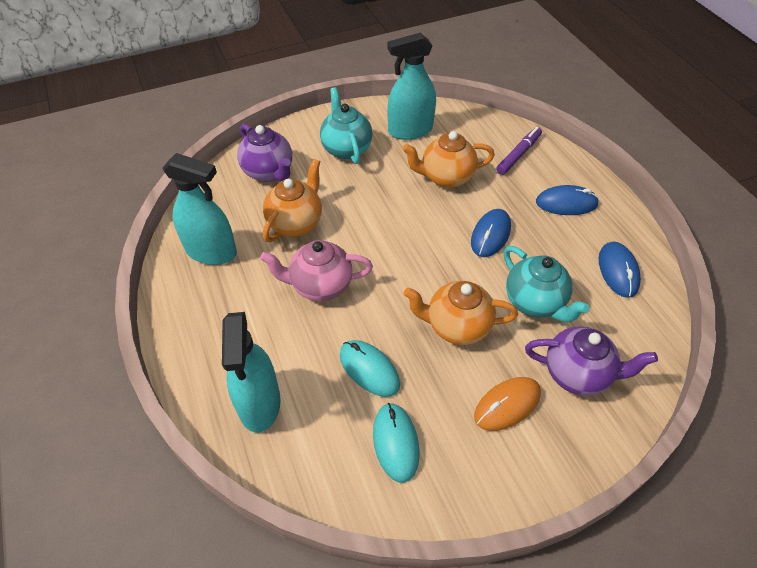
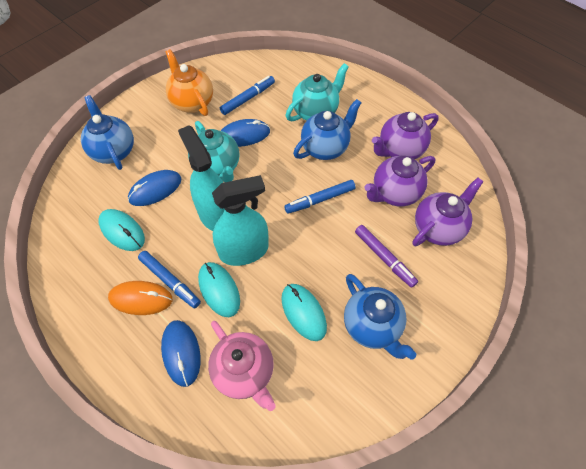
blue marker: 0 -> 3
blue teapot: 0 -> 3
orange teapot: 3 -> 1
purple teapot: 2 -> 3
turquoise mouse: 2 -> 3
turquoise spray bottle: 3 -> 2

